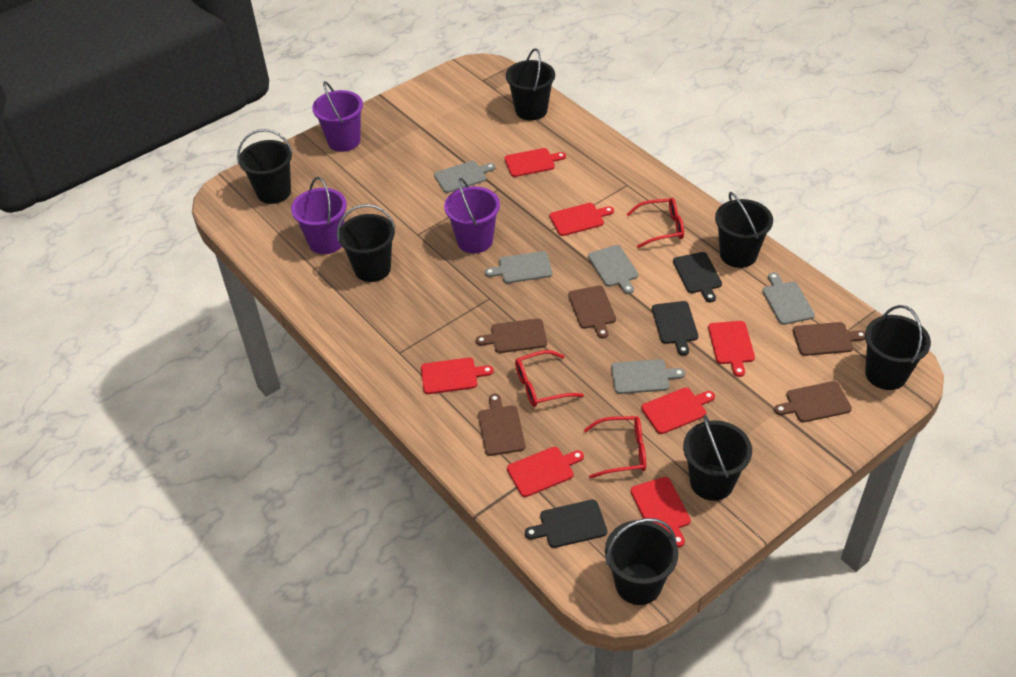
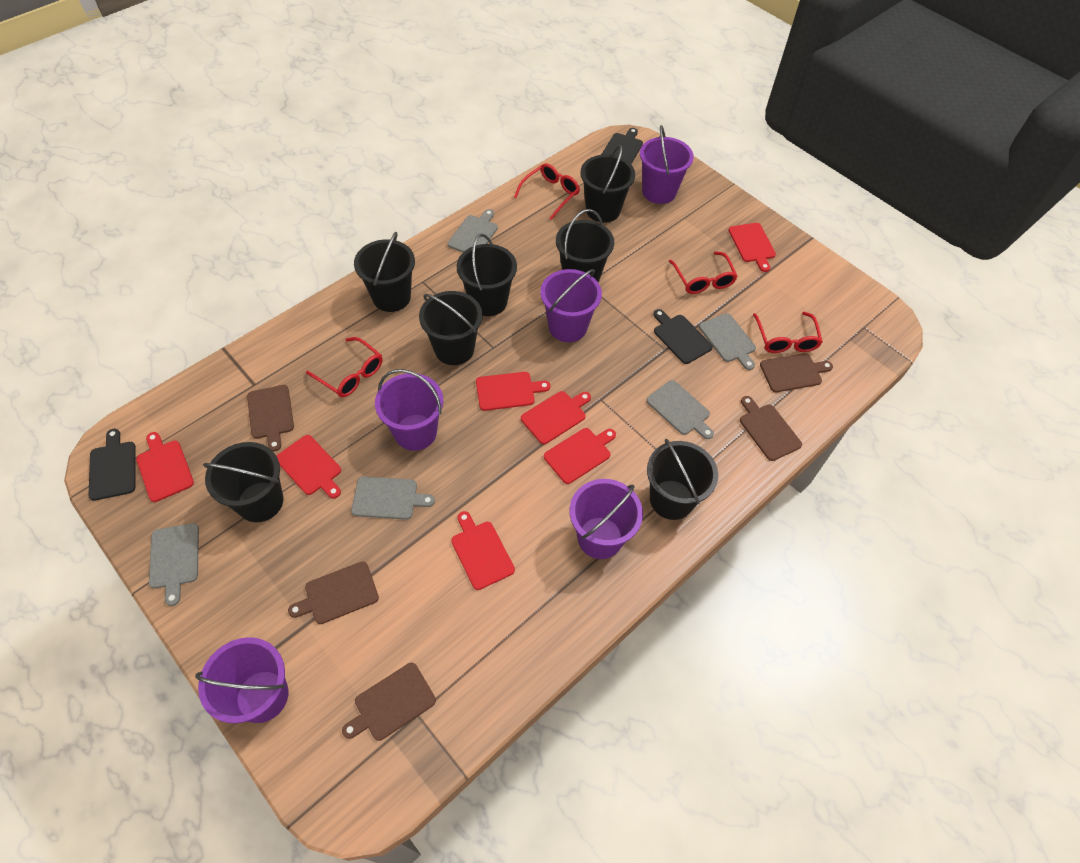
purple bucket: 3 -> 5
red glasses: 3 -> 4

